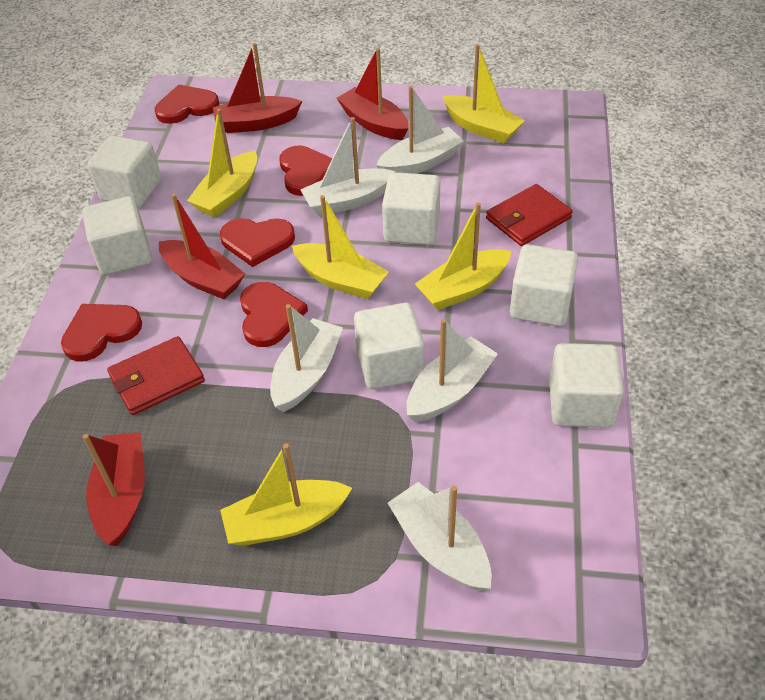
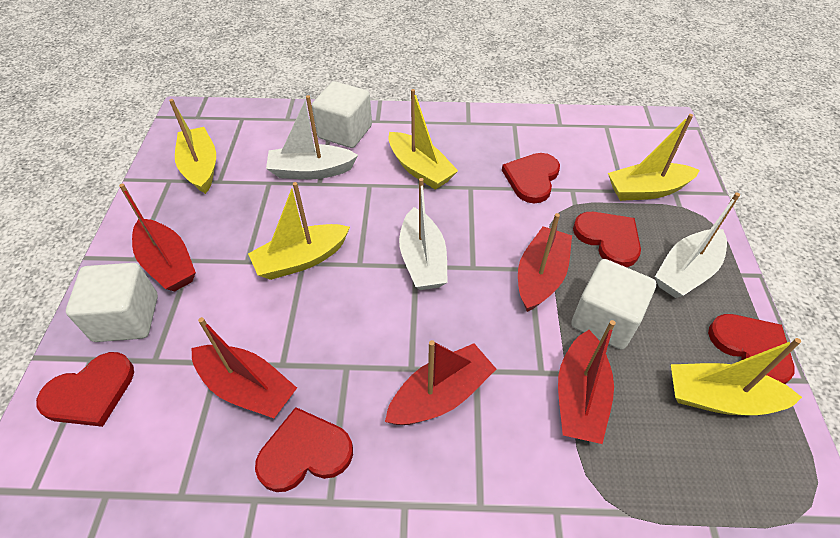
red boat: 4 -> 5
red wallet: 2 -> 0
white boat: 5 -> 3
white cube: 6 -> 3

